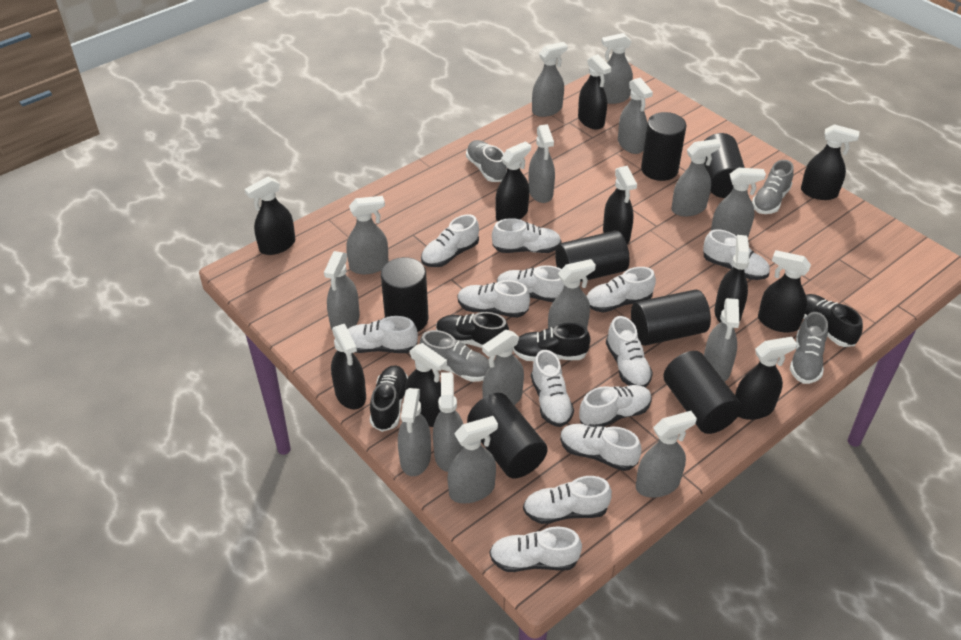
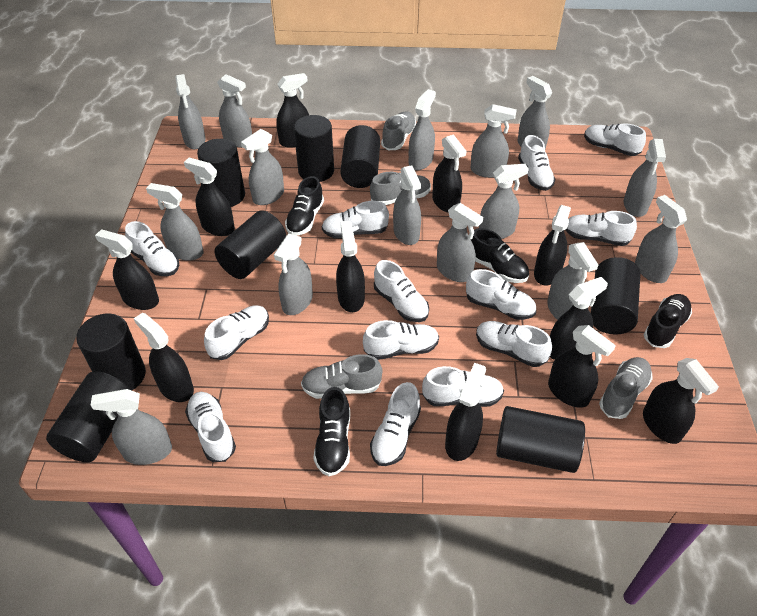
black cylinder: 7 -> 8
black spray bottle: 10 -> 11

